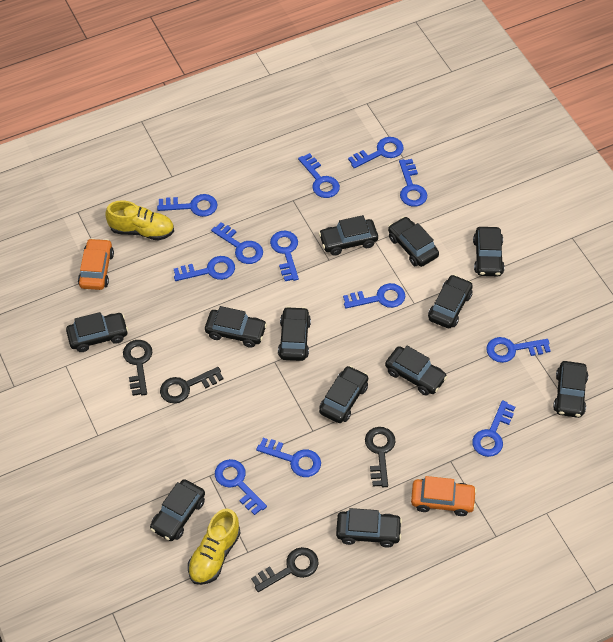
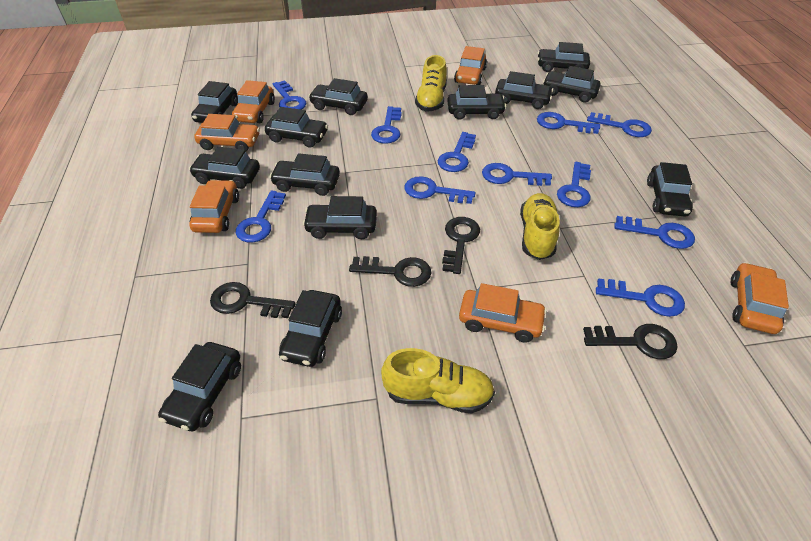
black car: 12 -> 13
blue key: 12 -> 11
orange car: 2 -> 6
yellow shoe: 2 -> 3

